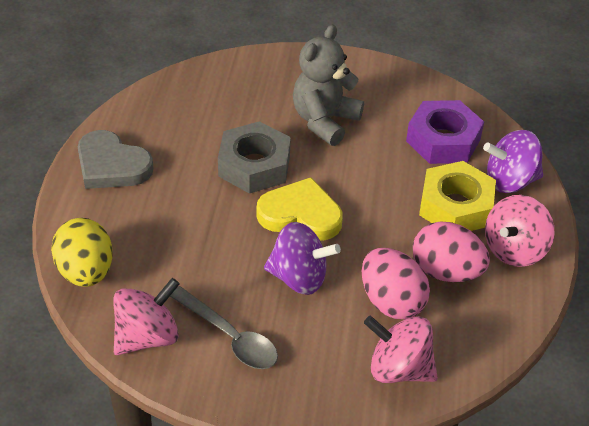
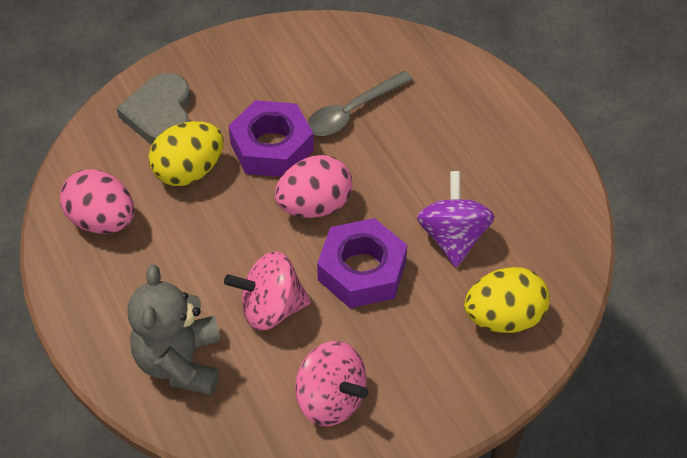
grey nut: 1 -> 0
pink spinning top: 3 -> 2
purple nut: 1 -> 2
purple spinning top: 2 -> 1
yellow egg: 1 -> 2
yellow heart: 1 -> 0
yellow nut: 1 -> 0

